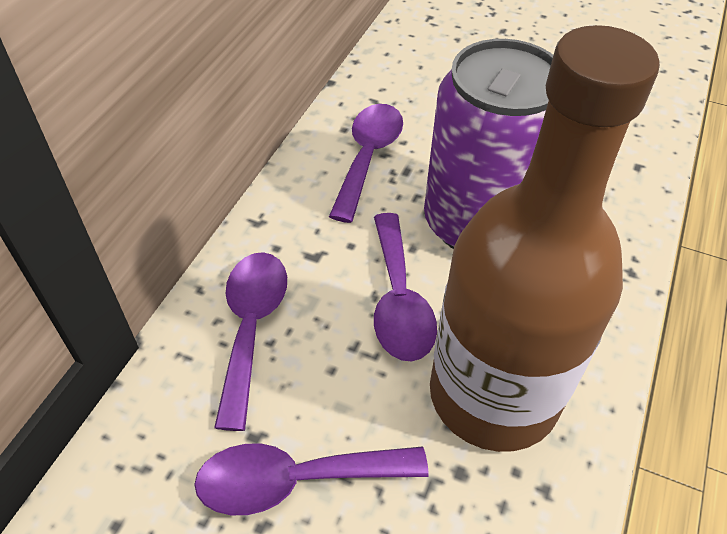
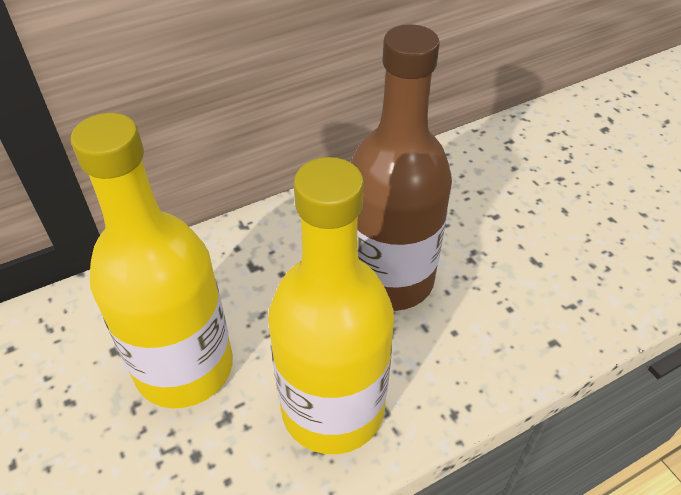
purple can: 1 -> 0
purple spoon: 4 -> 0
yellow bottle: 0 -> 2

